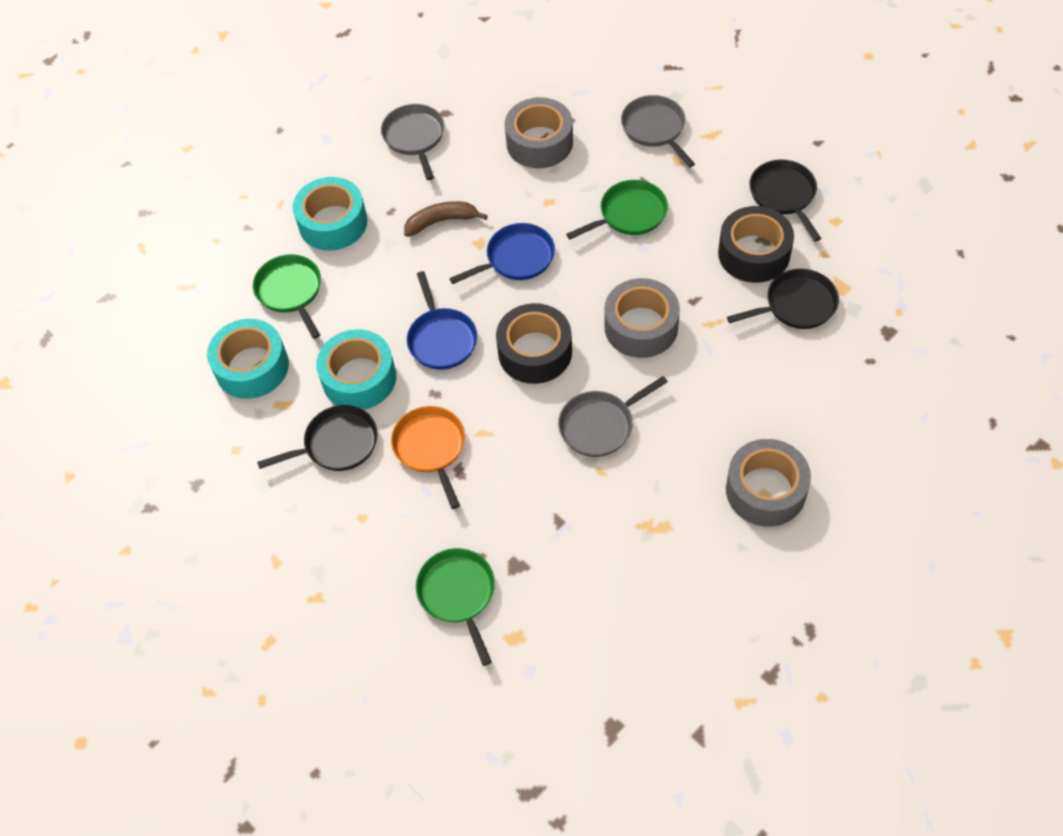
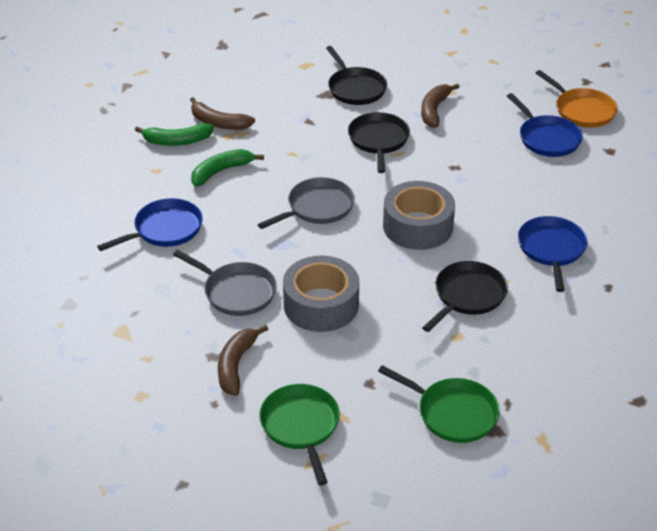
black tape: 2 -> 0
blue pan: 2 -> 3
brown banana: 1 -> 3
green banana: 0 -> 2
green pan: 3 -> 2
grey pan: 3 -> 2
grey tape: 3 -> 2
turquoise tape: 3 -> 0

